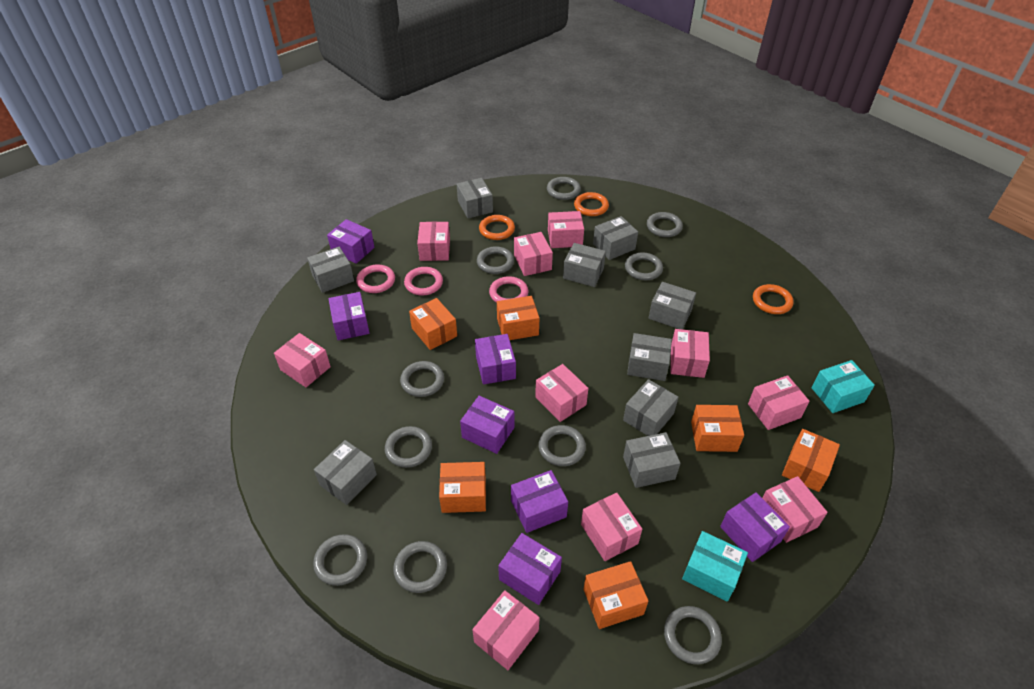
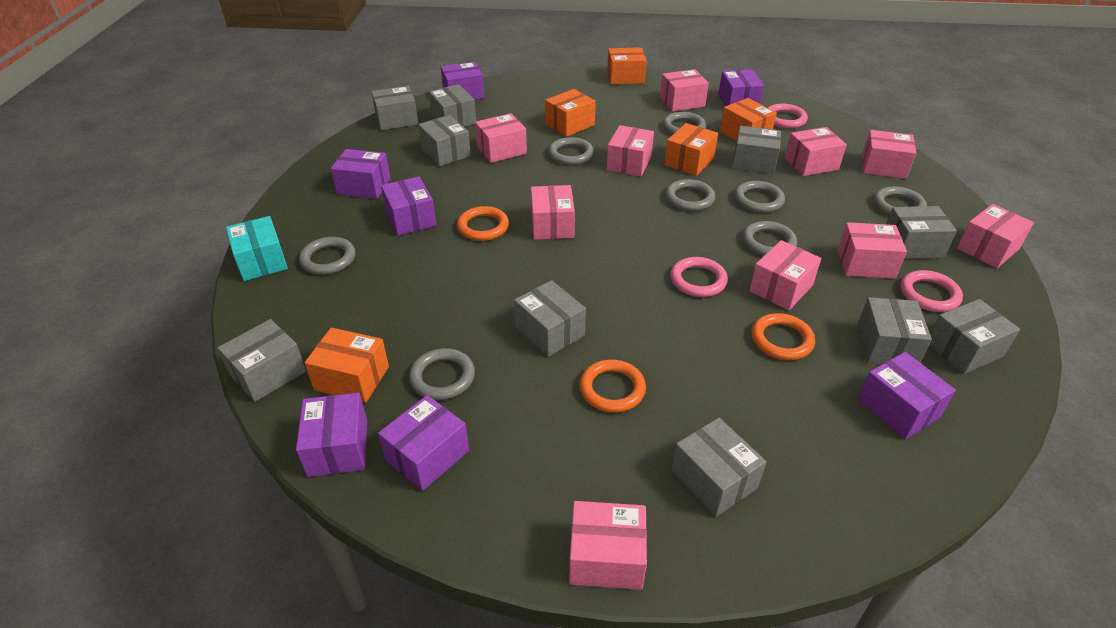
grey box: 9 -> 10
grey ring: 10 -> 8
orange box: 6 -> 5
turquoise box: 2 -> 1

